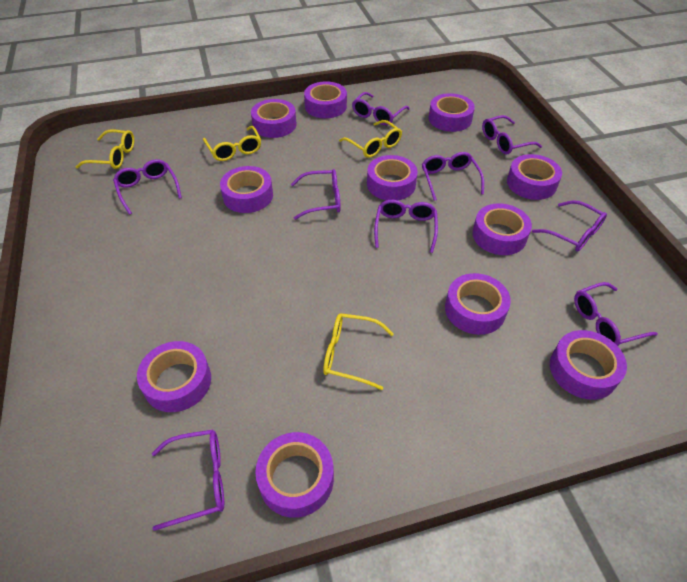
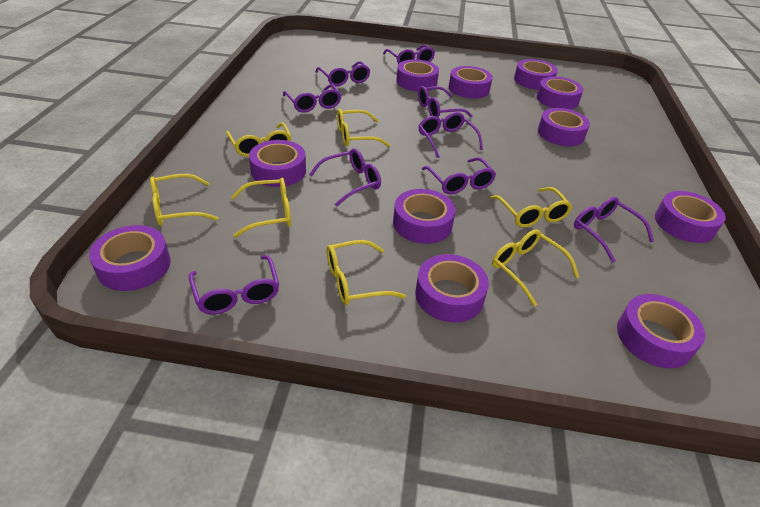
yellow glasses: 4 -> 7

